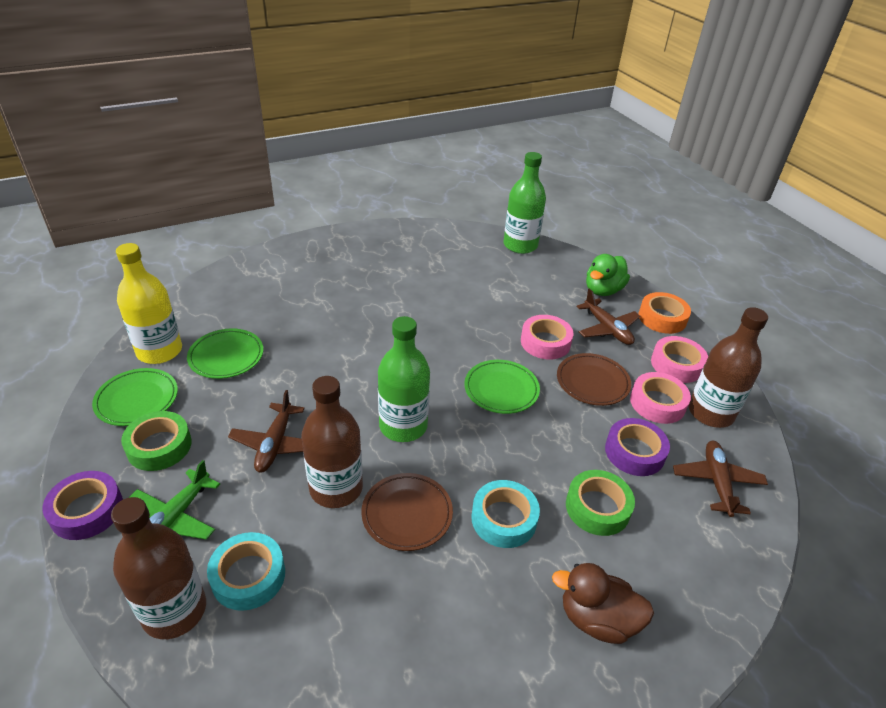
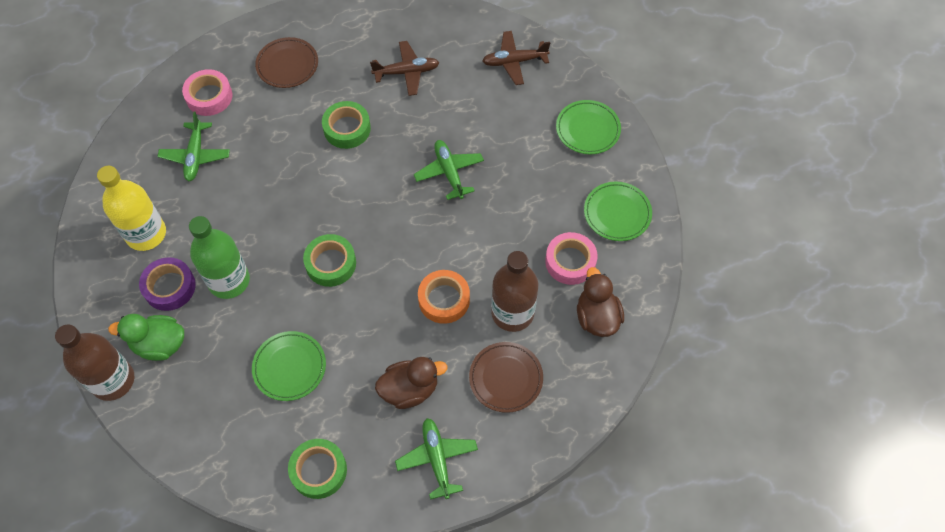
brown bottle: 3 -> 2
brown duck: 1 -> 2
brown plane: 3 -> 2
green bottle: 2 -> 1
green plane: 1 -> 3
green tape: 2 -> 3
pink tape: 3 -> 2
purple tape: 2 -> 1
turquoise tape: 2 -> 0

